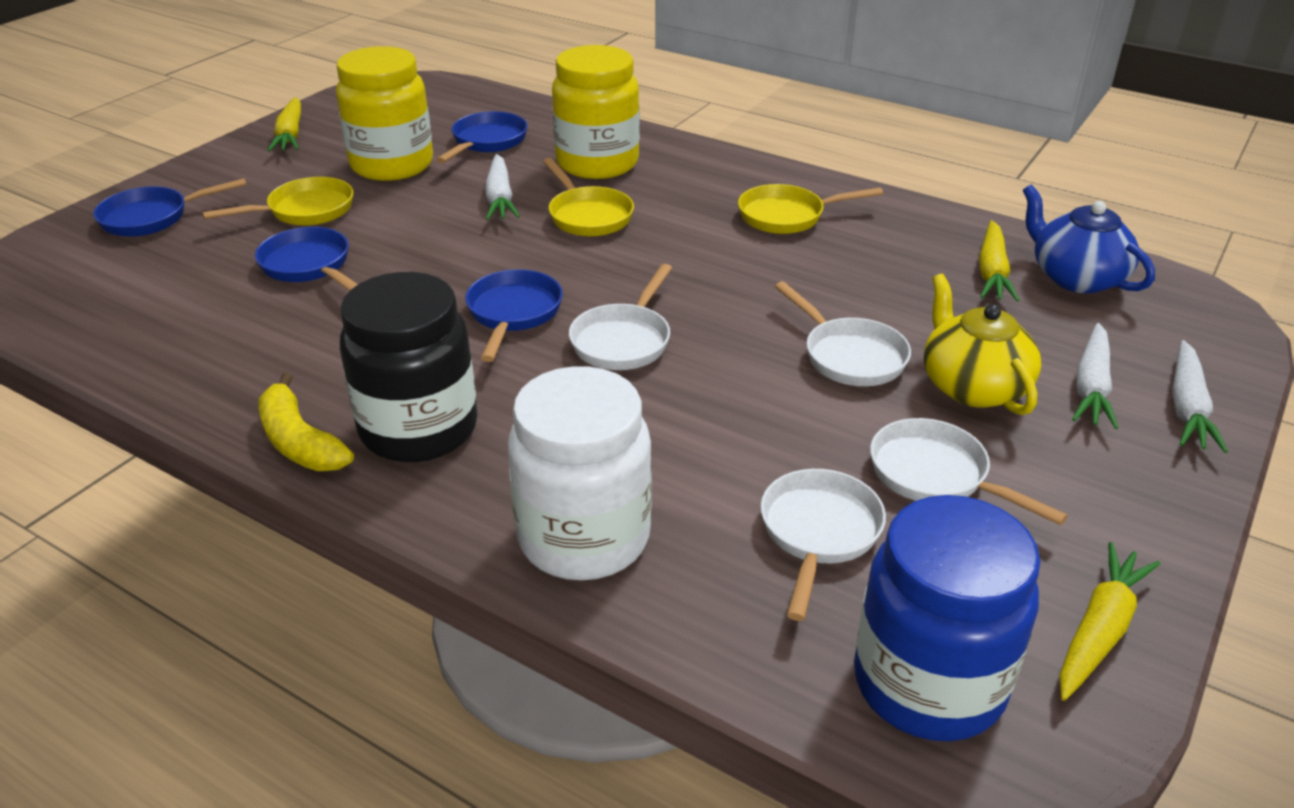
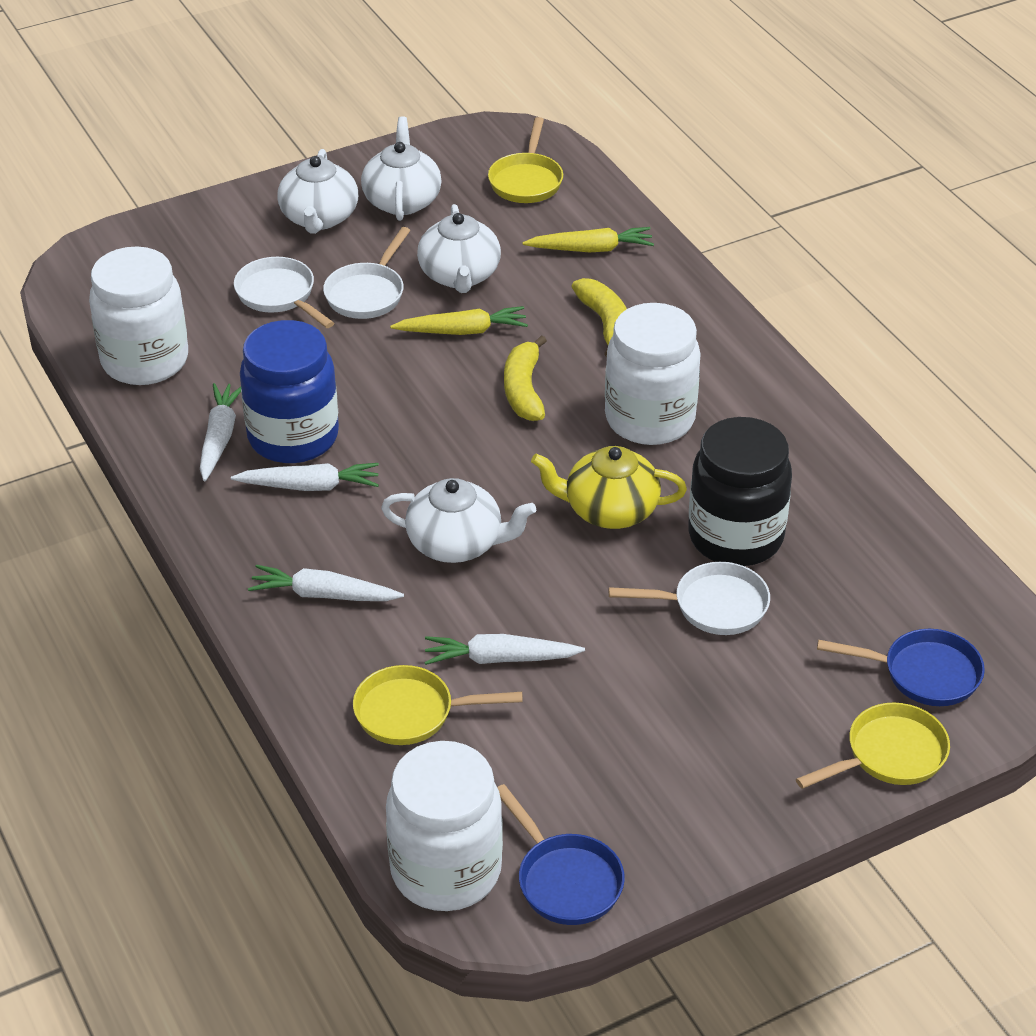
blue pan: 4 -> 2
blue teapot: 1 -> 0
white carrot: 3 -> 4
white jar: 1 -> 3
white pan: 4 -> 3
white teapot: 0 -> 4
yellow banana: 1 -> 2
yellow carrot: 3 -> 2
yellow jar: 2 -> 0

